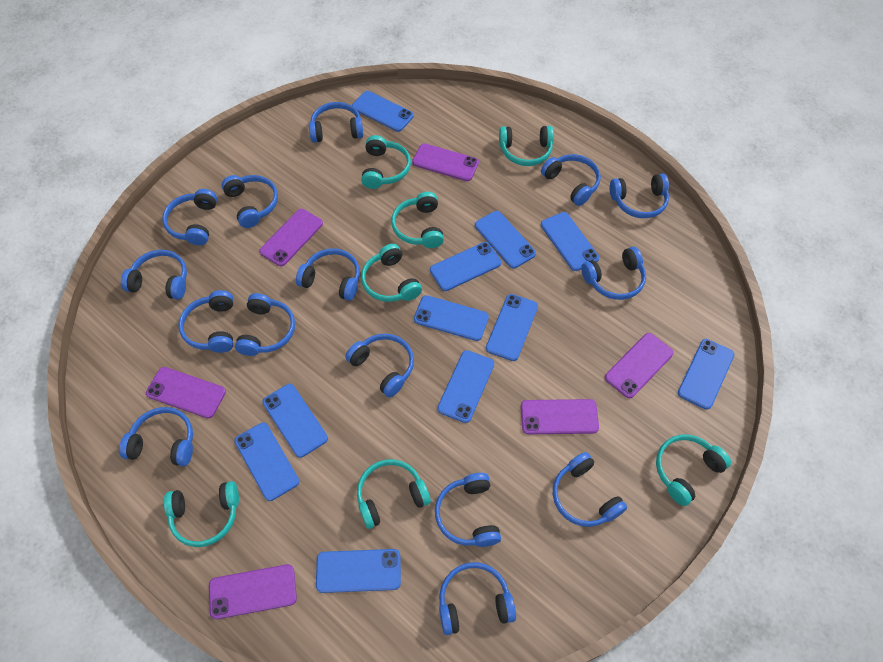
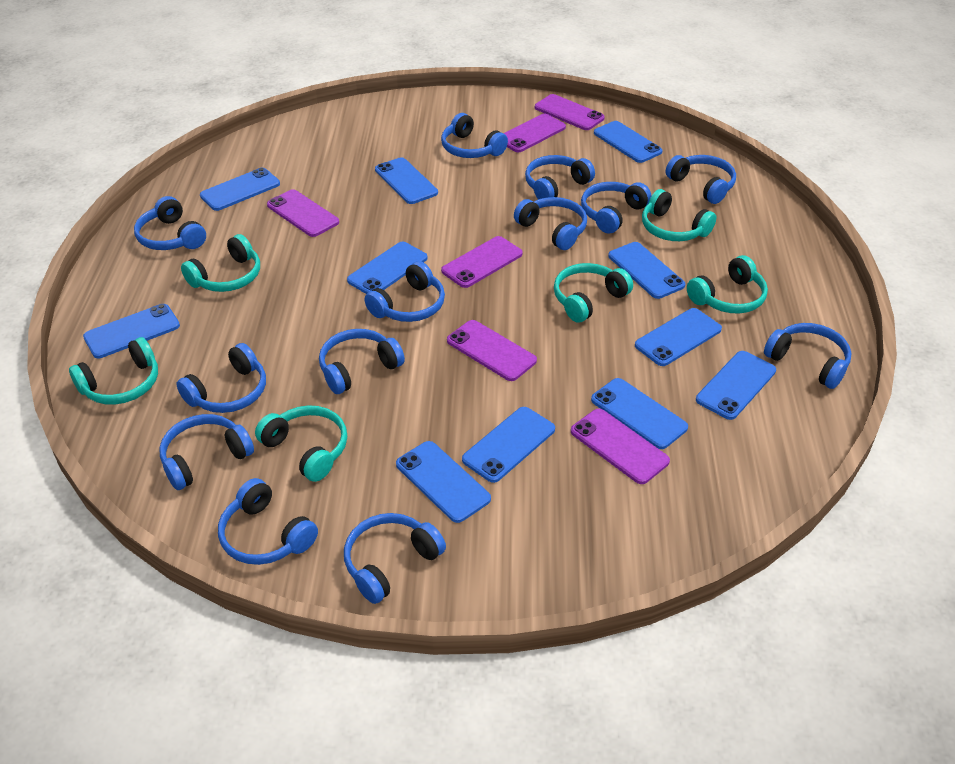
blue headphones: 15 -> 13
turquoise headphones: 7 -> 6

